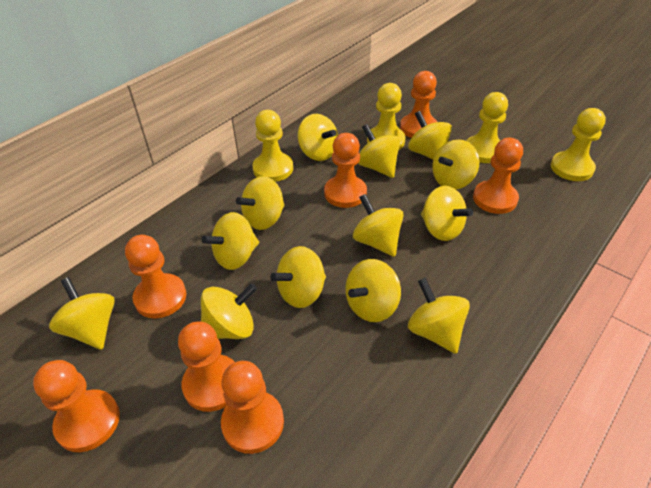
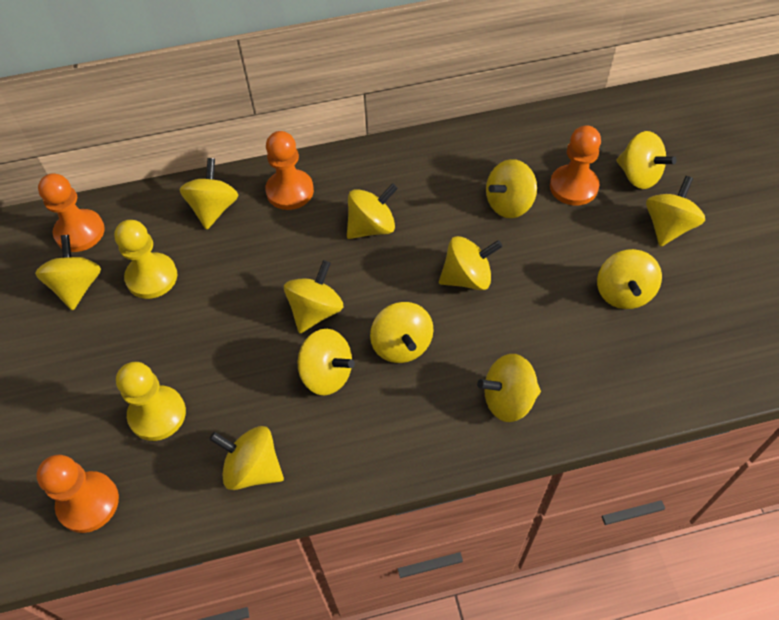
orange pawn: 7 -> 4
yellow pawn: 4 -> 2

